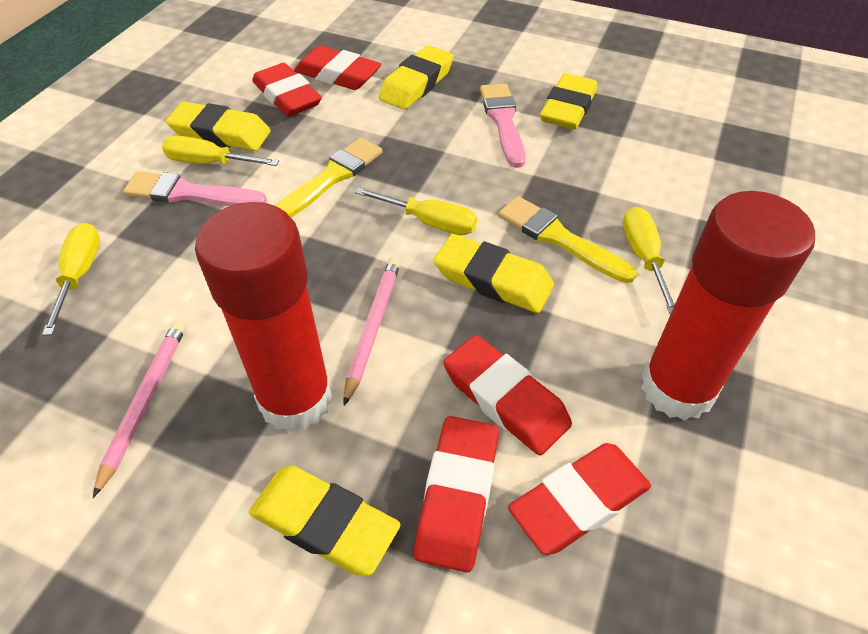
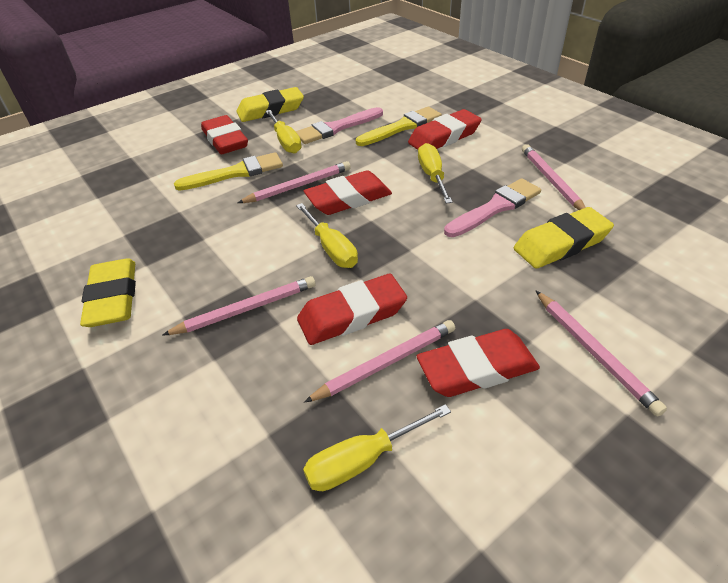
pink pencil: 2 -> 5
red glue stick: 2 -> 0
yellow eraser: 5 -> 3

